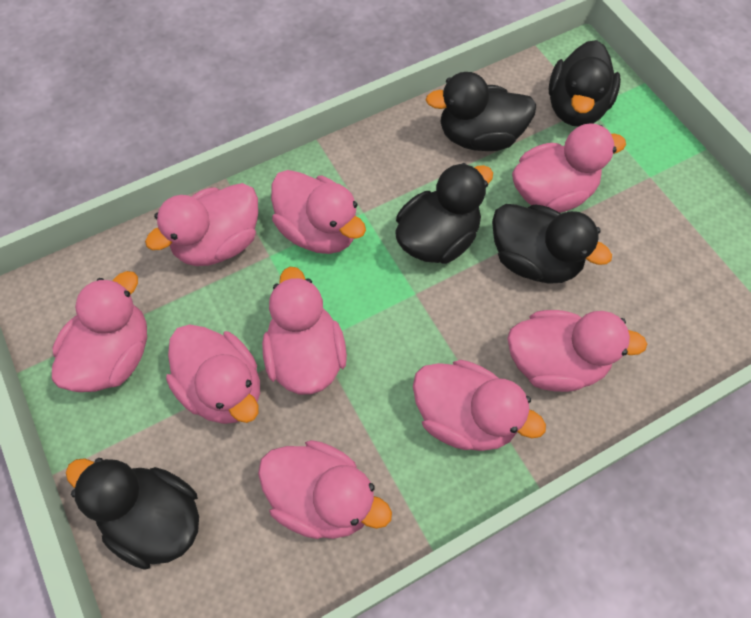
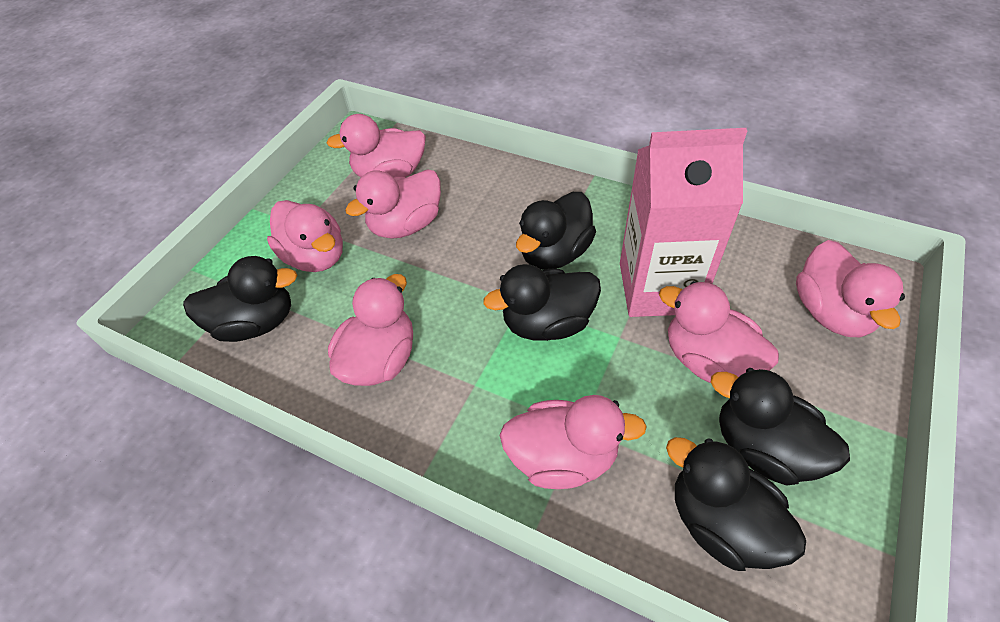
pink carton: 0 -> 1
pink duck: 9 -> 7

